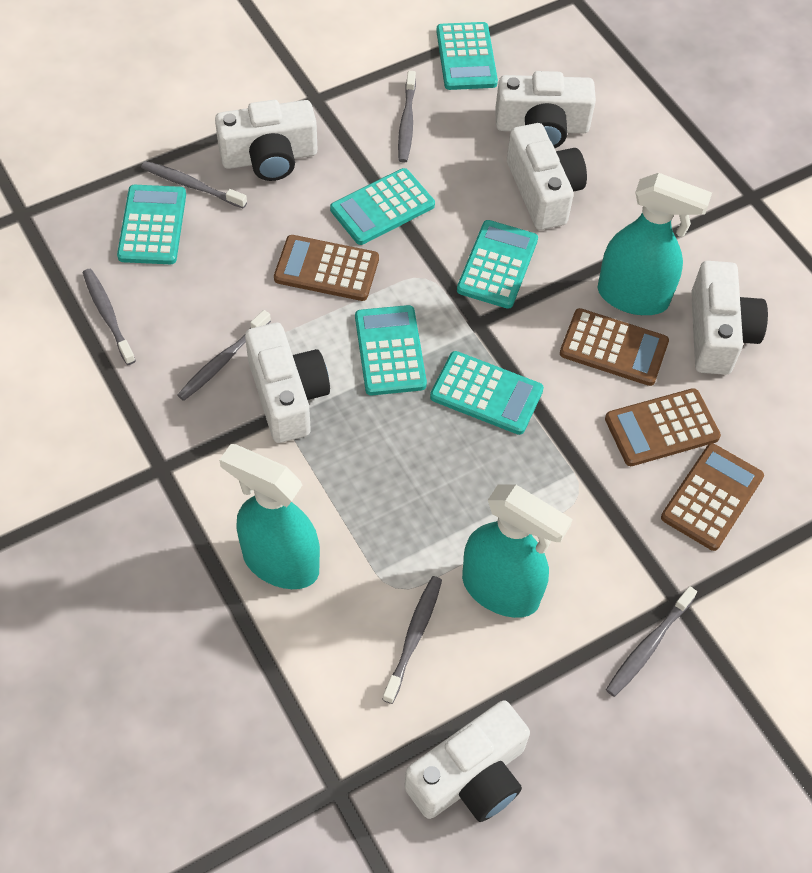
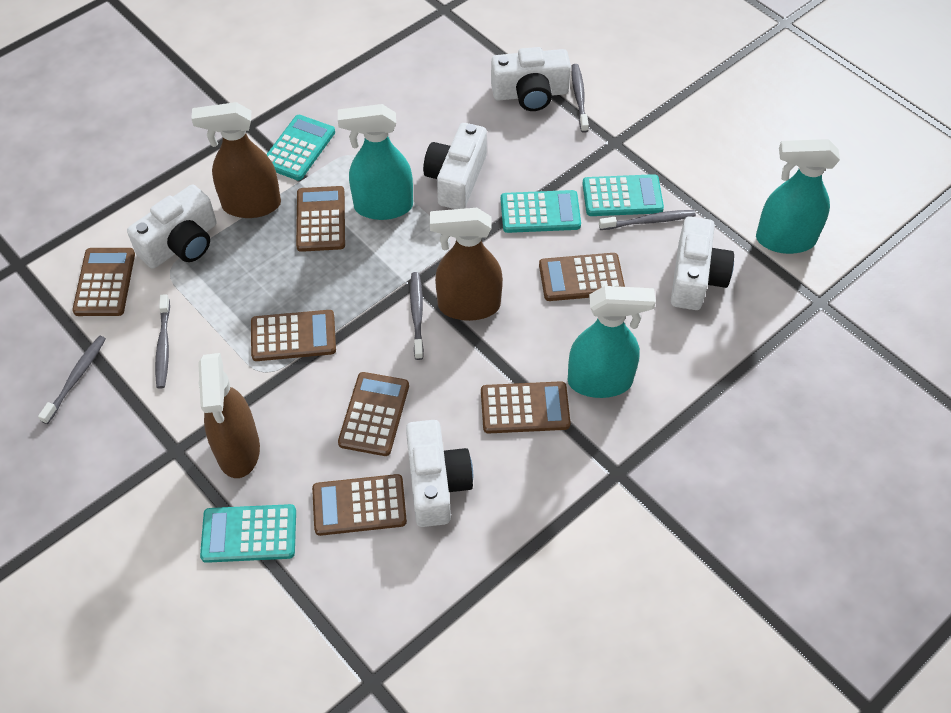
brown calculator: 4 -> 7
brown spray bottle: 0 -> 3
grey toothbrush: 6 -> 5
turquoise calculator: 6 -> 4
white camera: 6 -> 5

